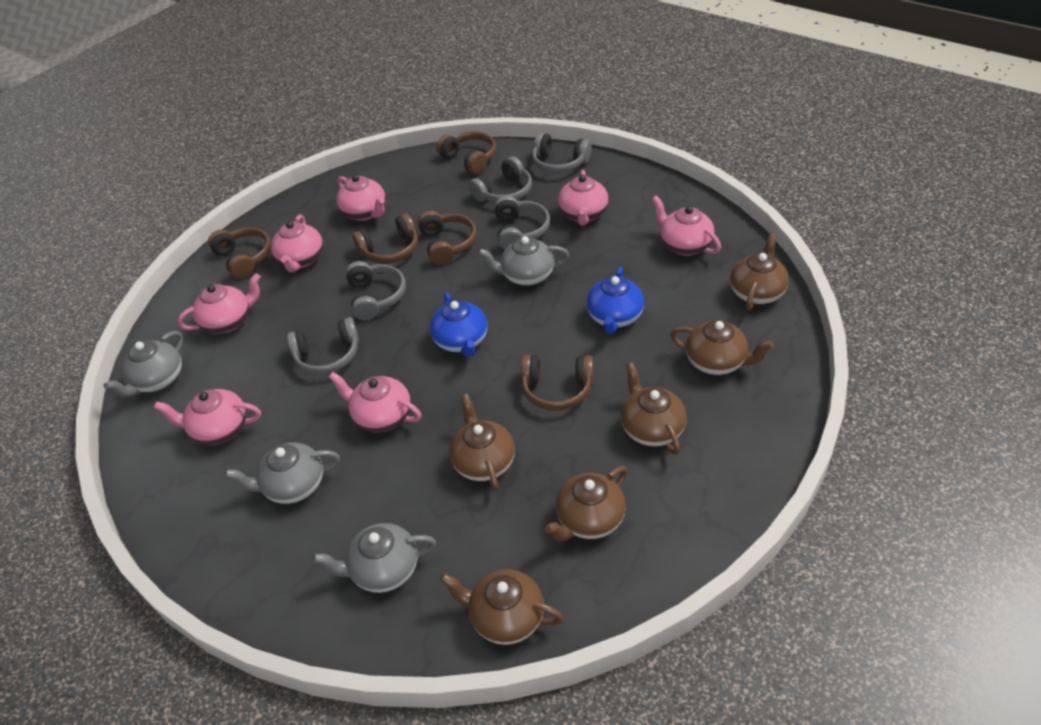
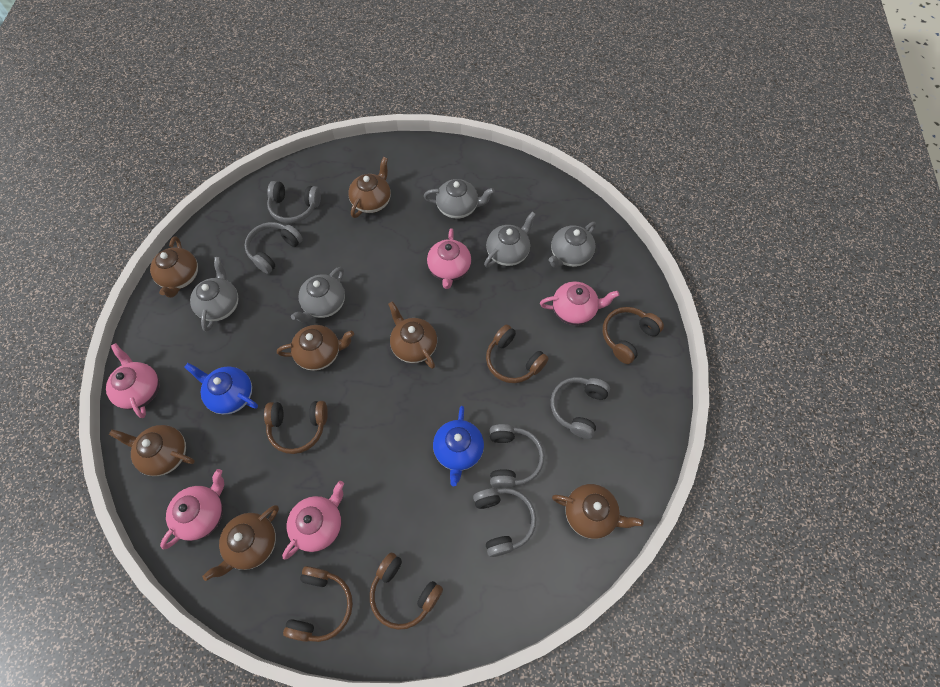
brown teapot: 6 -> 7
grey teapot: 4 -> 5
pink teapot: 7 -> 5

